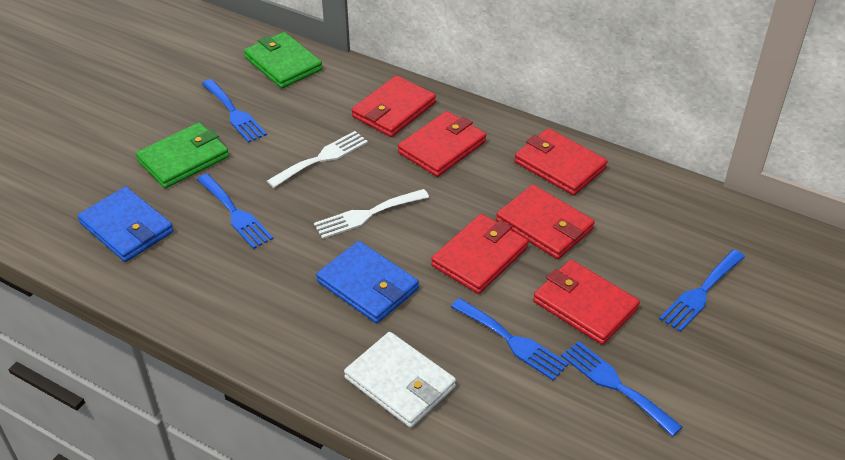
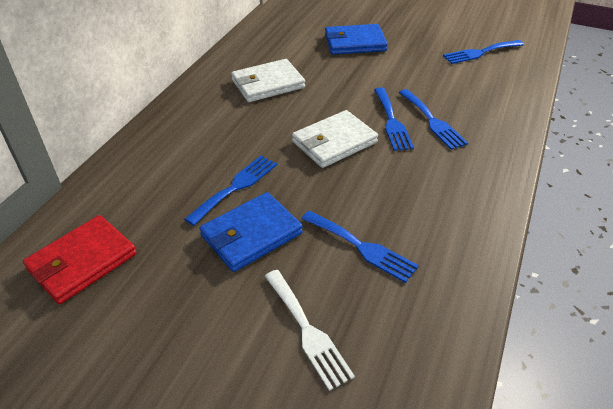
green wallet: 2 -> 0
red wallet: 6 -> 1
white fork: 2 -> 1
white wallet: 1 -> 2

